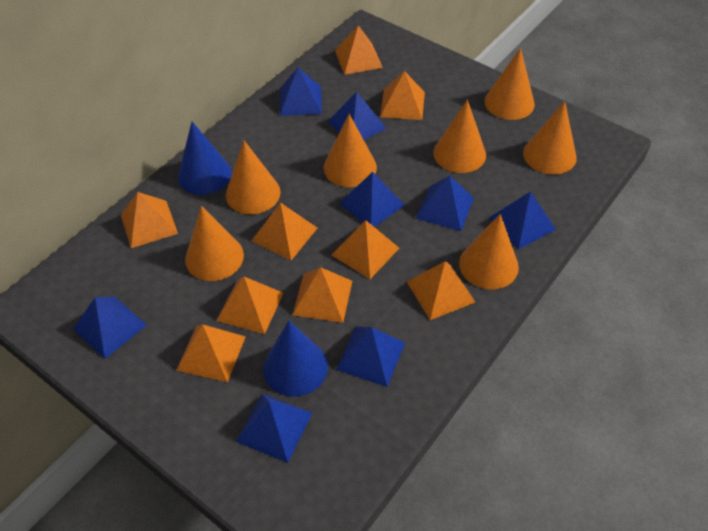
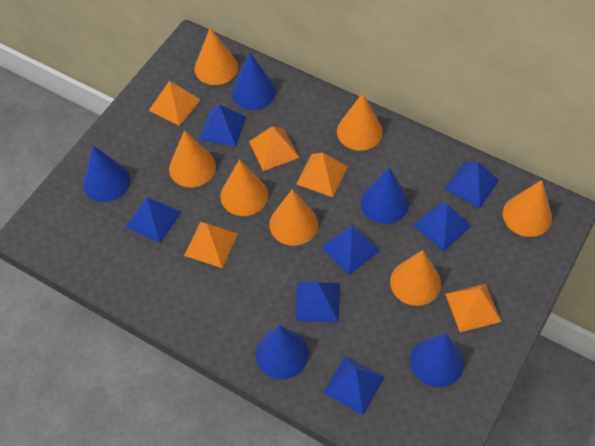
blue cone: 2 -> 5
blue pyramid: 8 -> 7
orange pyramid: 9 -> 5

